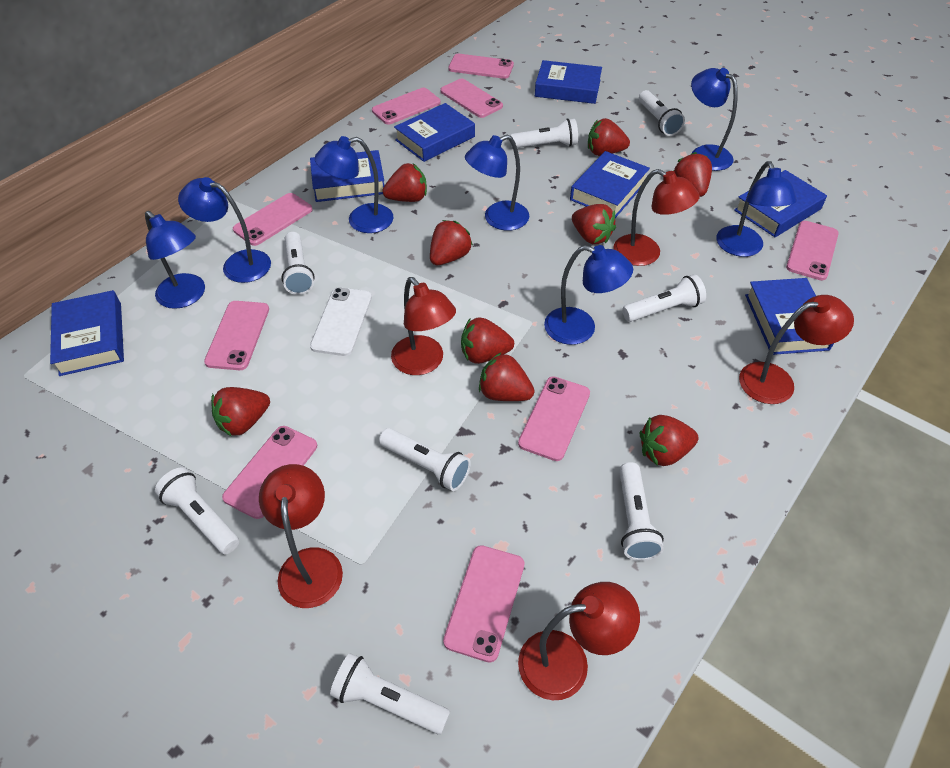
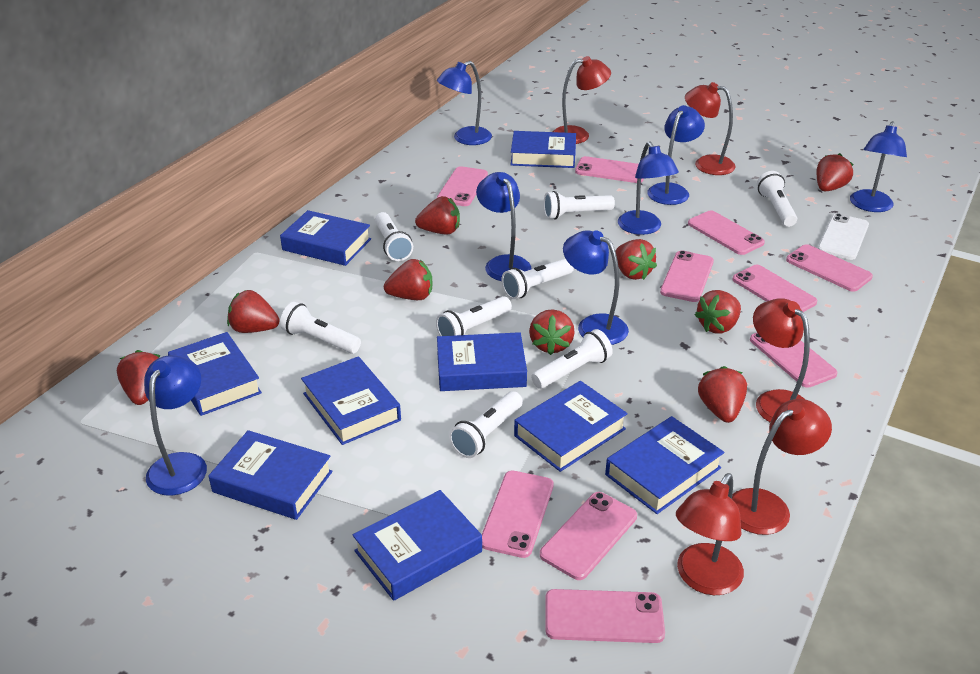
blue book: 7 -> 9
pink phone: 9 -> 10

